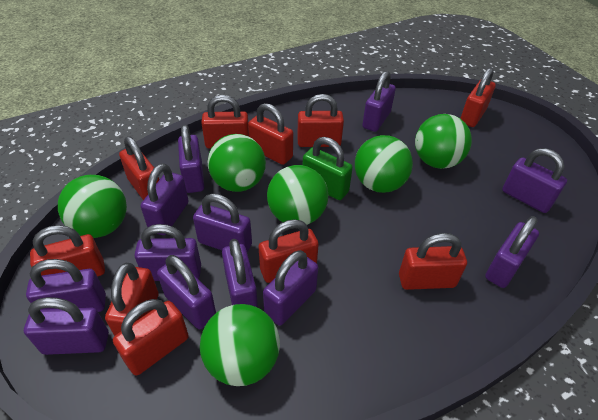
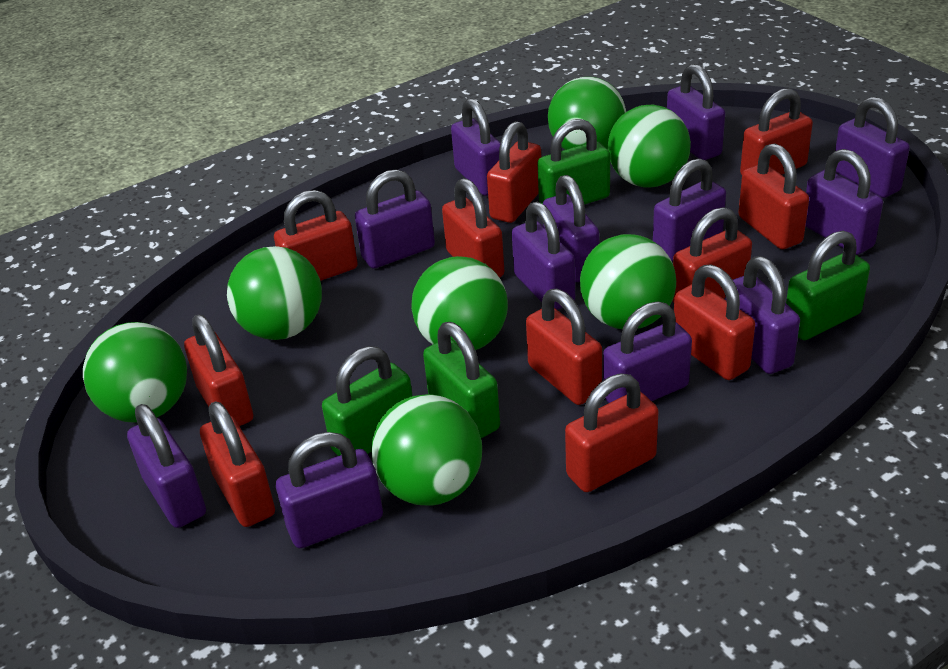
green ball: 6 -> 7
green padlock: 1 -> 4
red padlock: 10 -> 11

